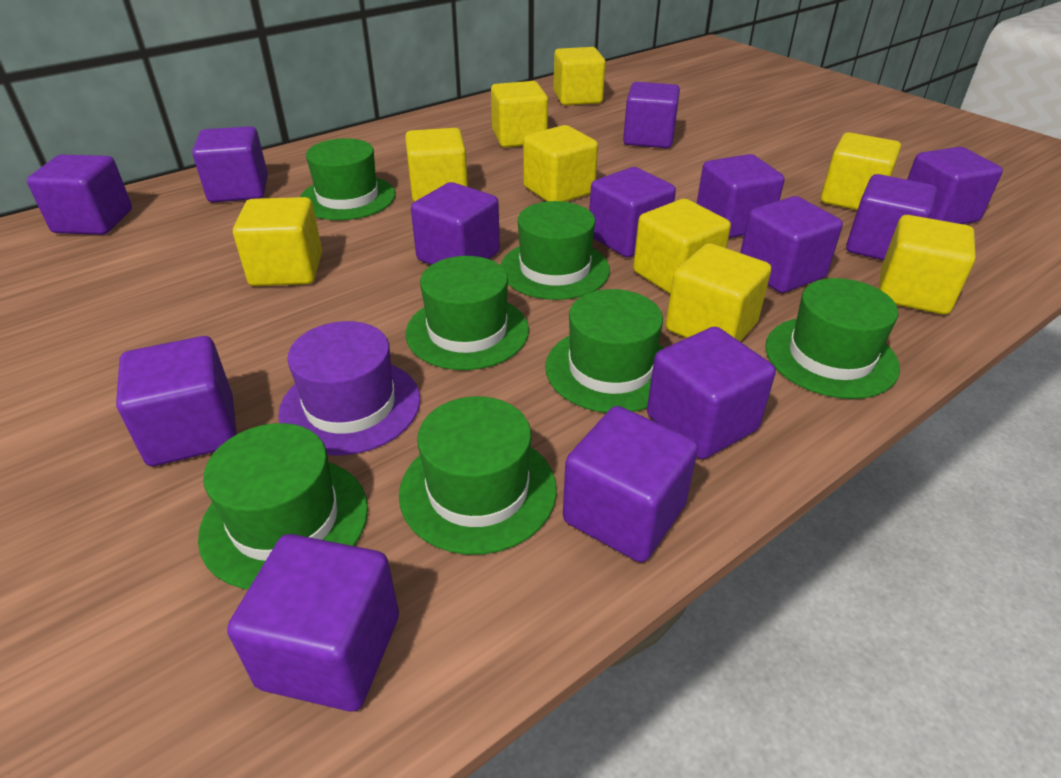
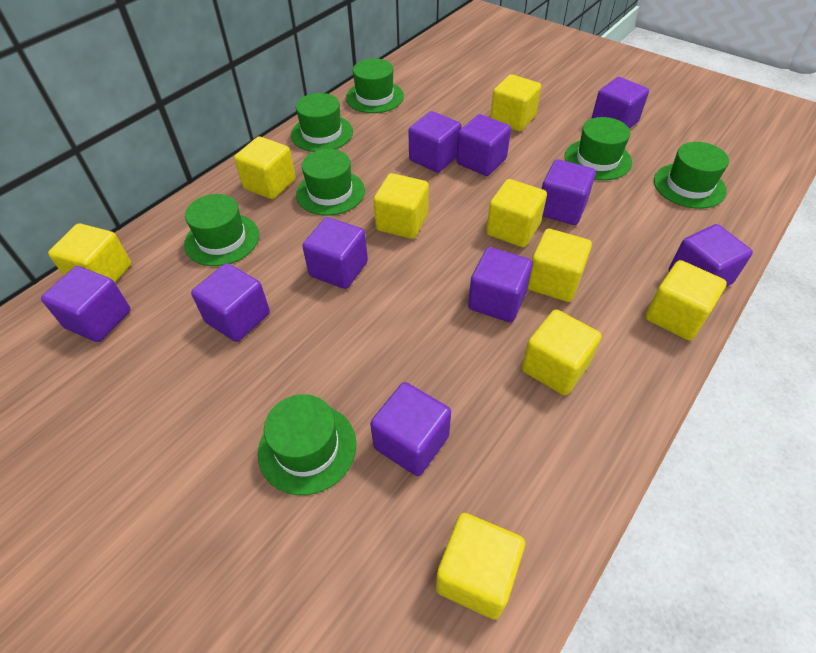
purple cube: 13 -> 10
purple hat: 1 -> 0

